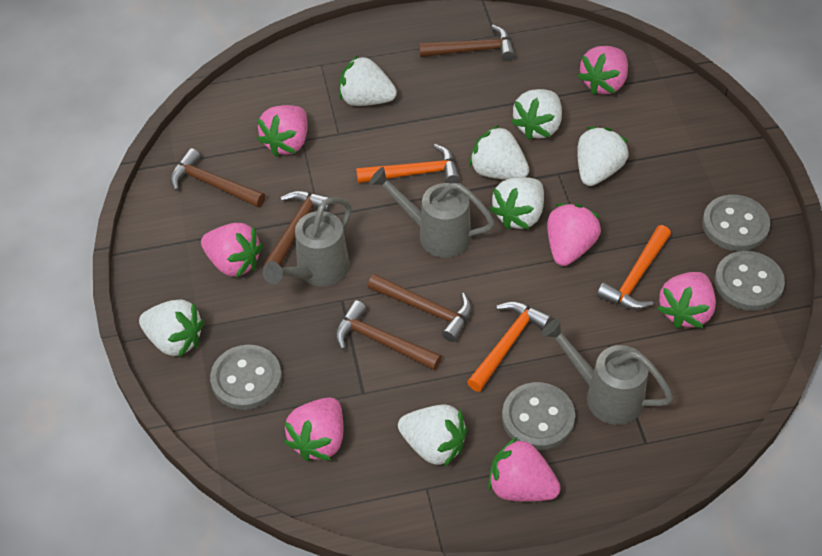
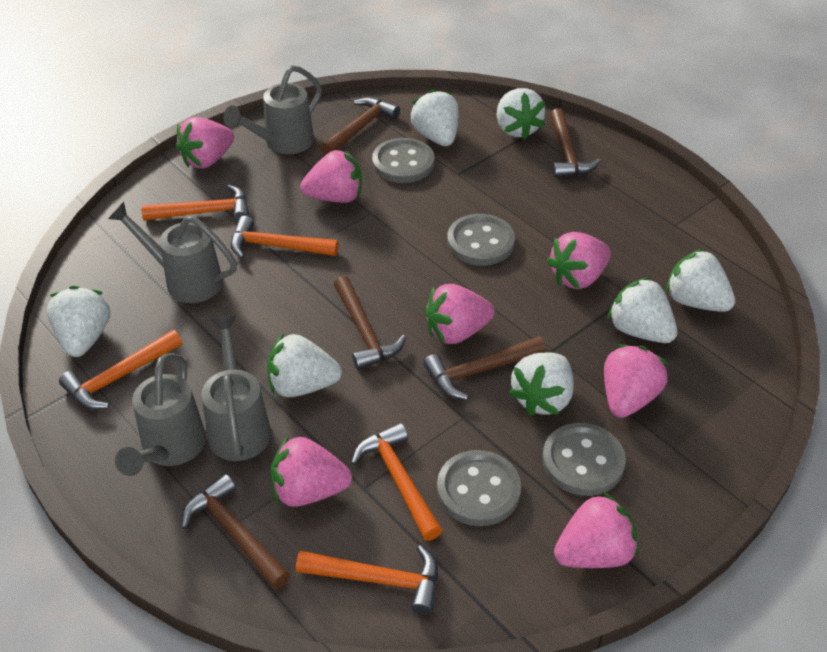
grey watering can: 3 -> 4
orange hammer: 3 -> 5

